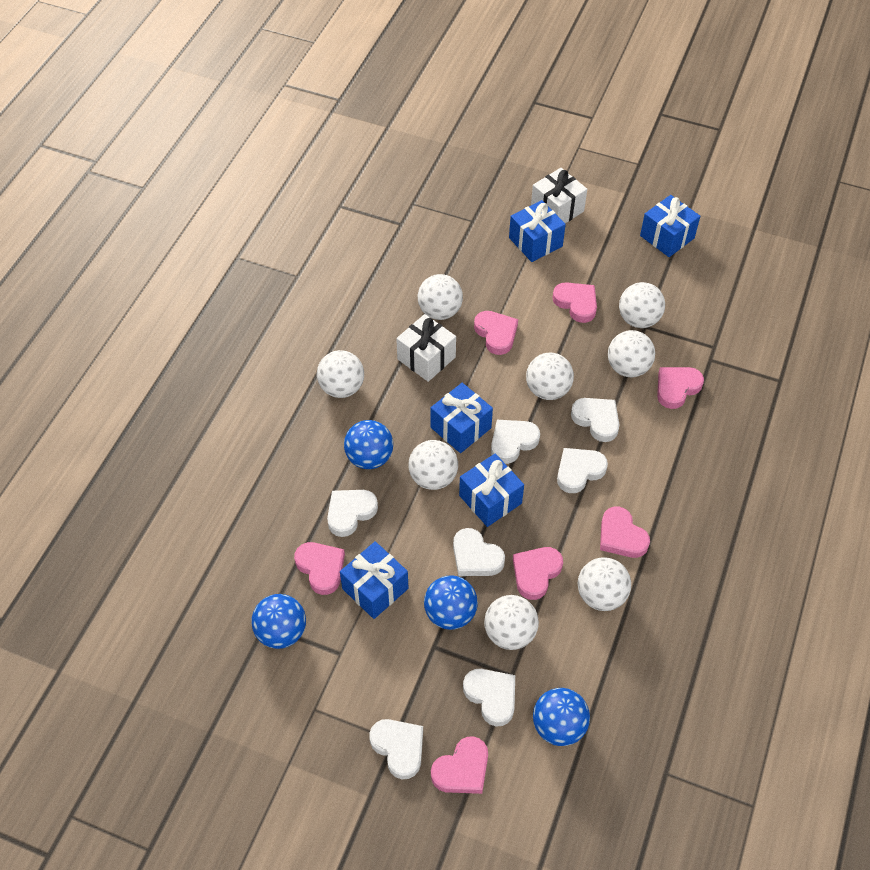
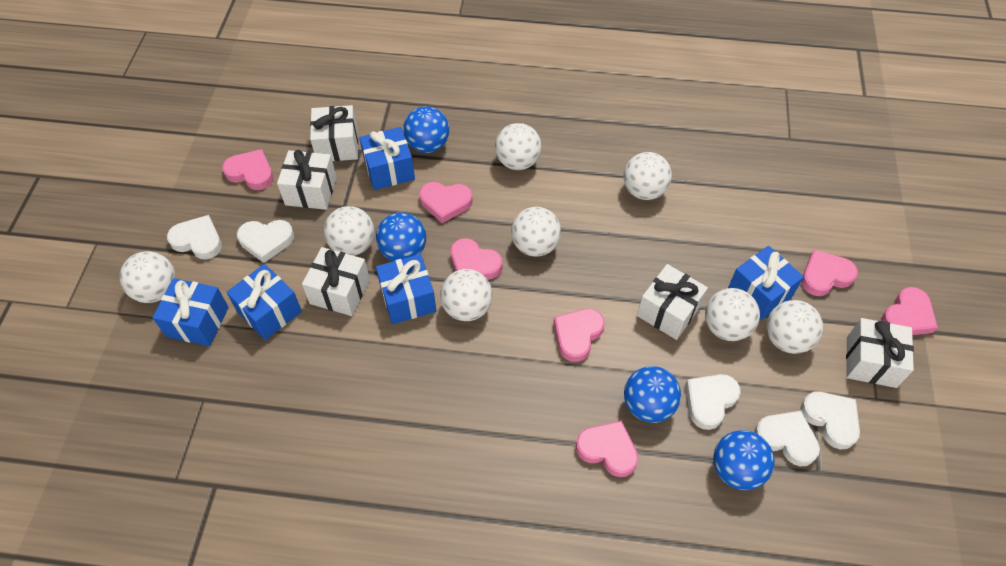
white gift: 2 -> 5
white heart: 7 -> 5

